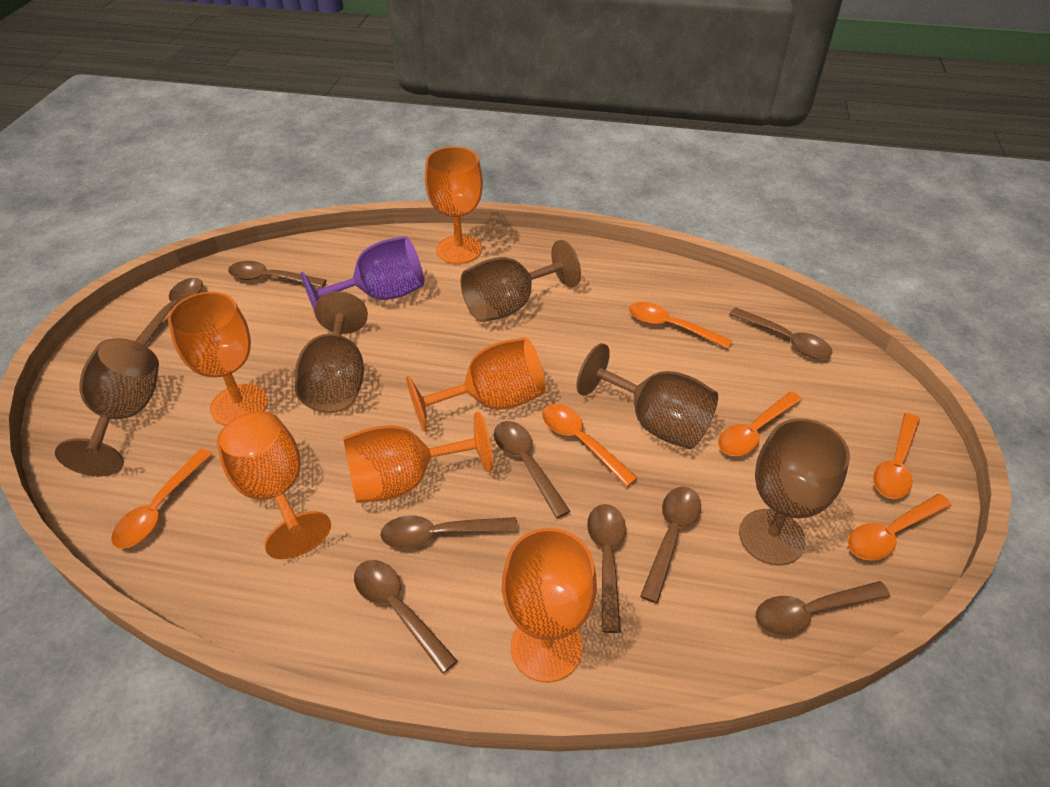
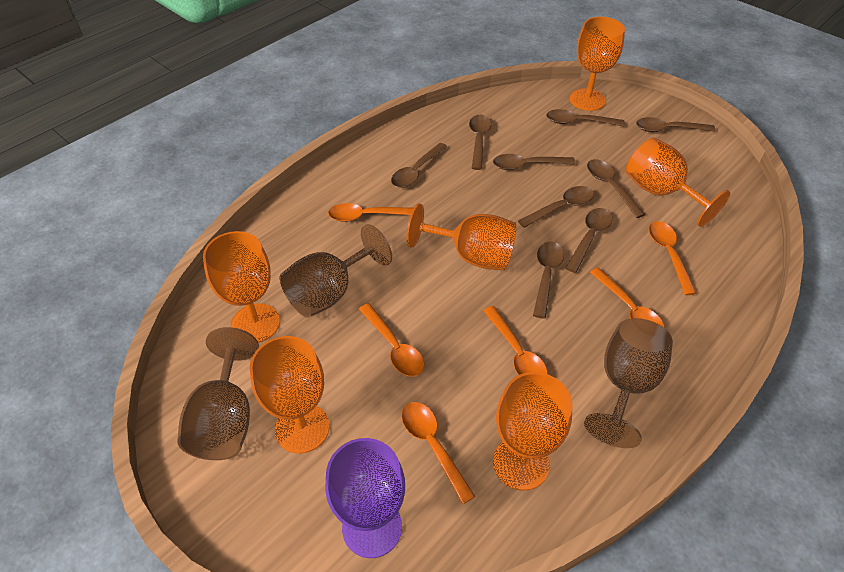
brown goblet: 5 -> 3

